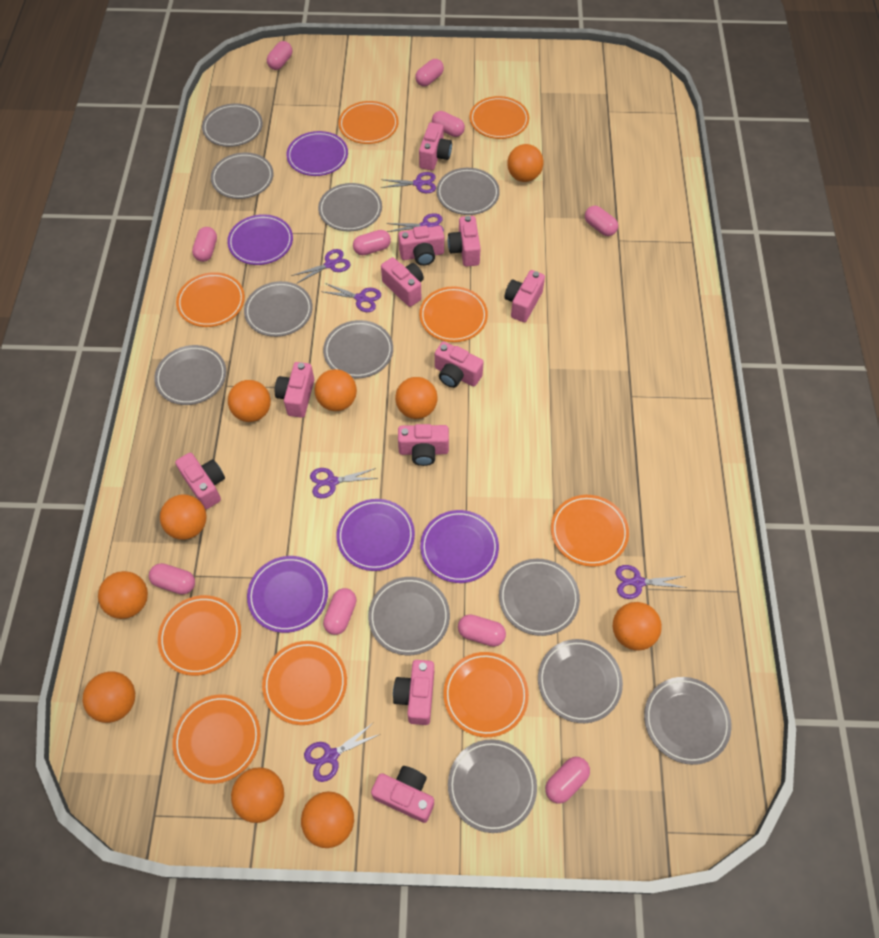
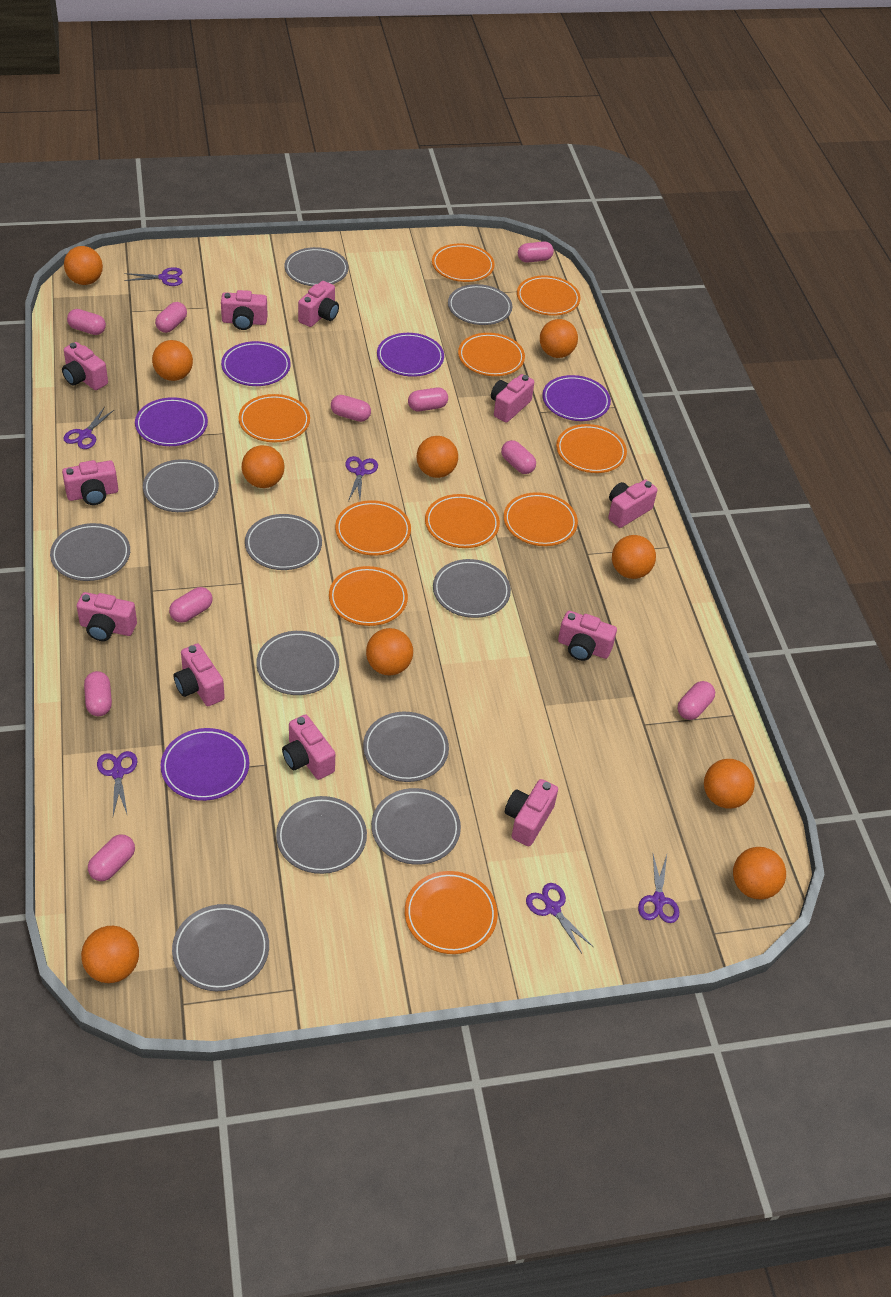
grey plate: 12 -> 11
orange plate: 9 -> 10
purple scissors: 7 -> 6

